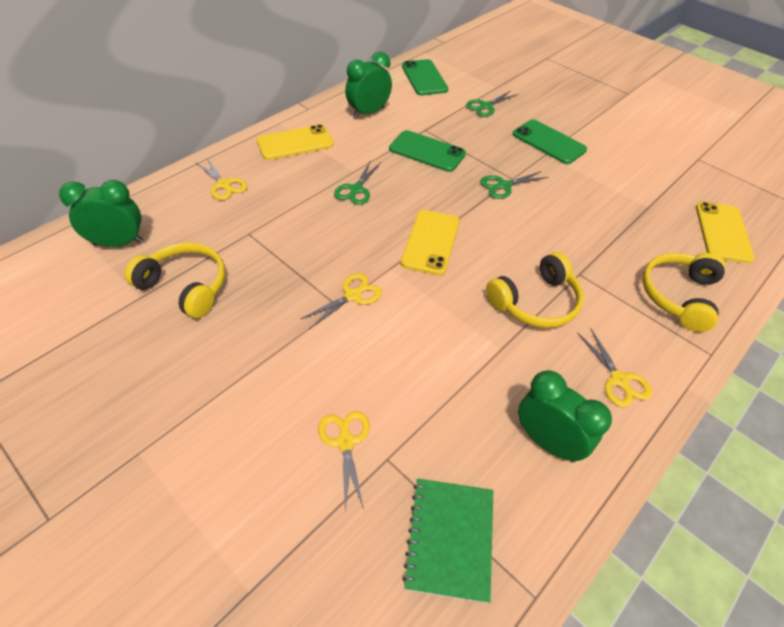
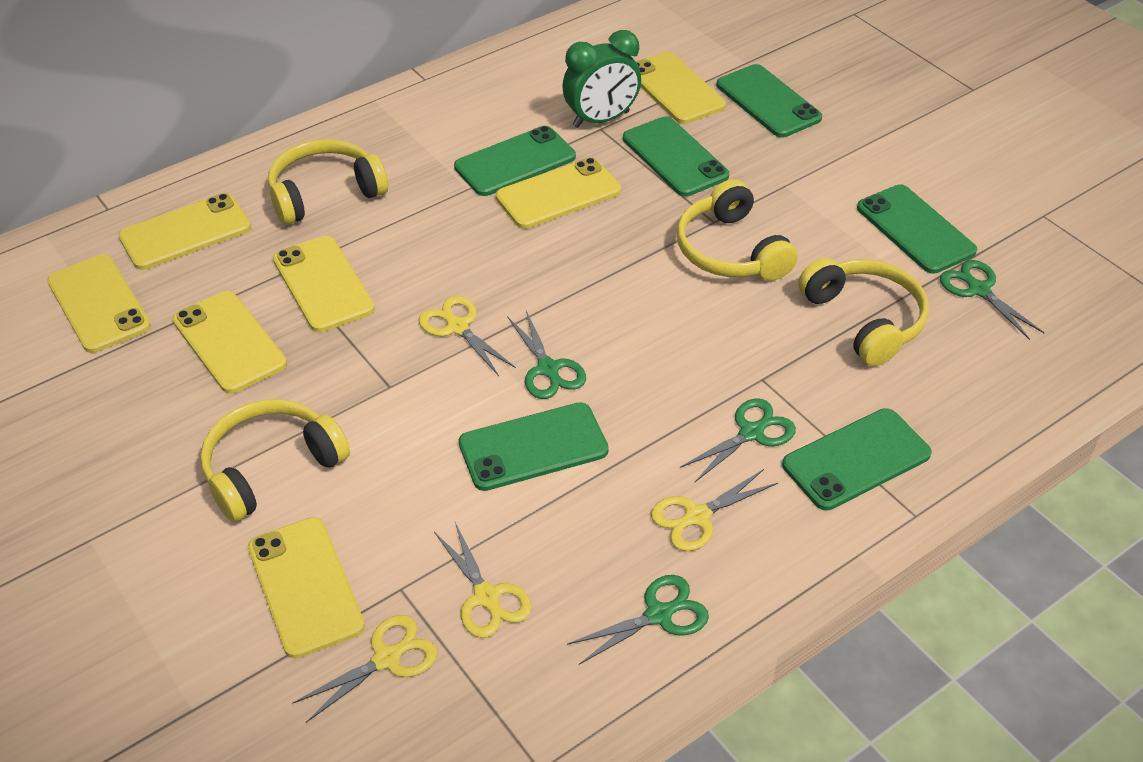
green clock: 3 -> 1
green notebook: 1 -> 0
green phone: 3 -> 6
green scissors: 3 -> 4
yellow headphones: 3 -> 4
yellow phone: 3 -> 7

